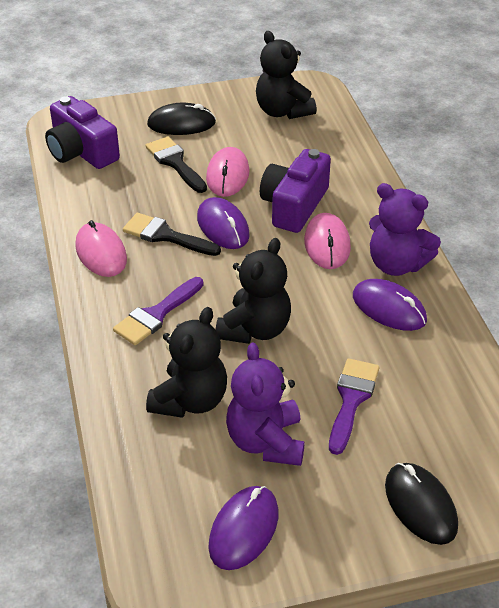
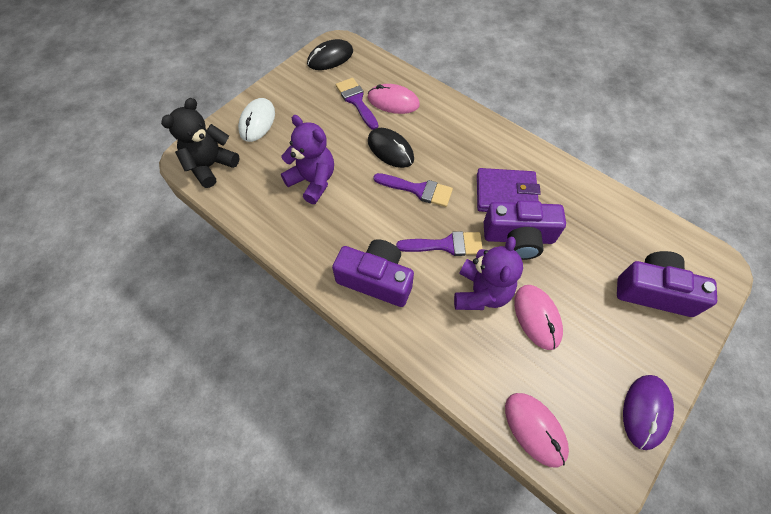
black brush: 2 -> 0
black teddy bear: 3 -> 1
purple brush: 2 -> 3
purple camera: 2 -> 3
purple mouse: 3 -> 1
purple wallet: 0 -> 1
white mouse: 0 -> 1

